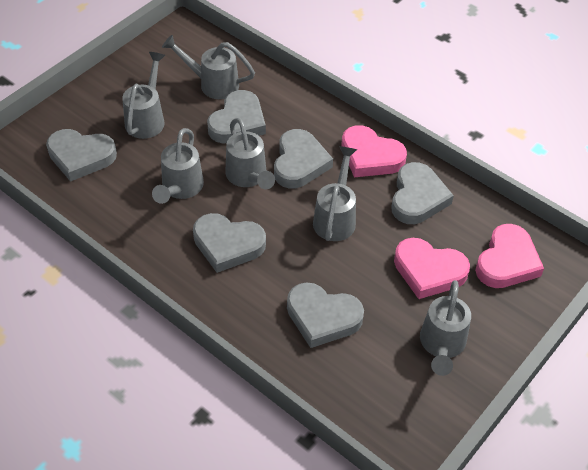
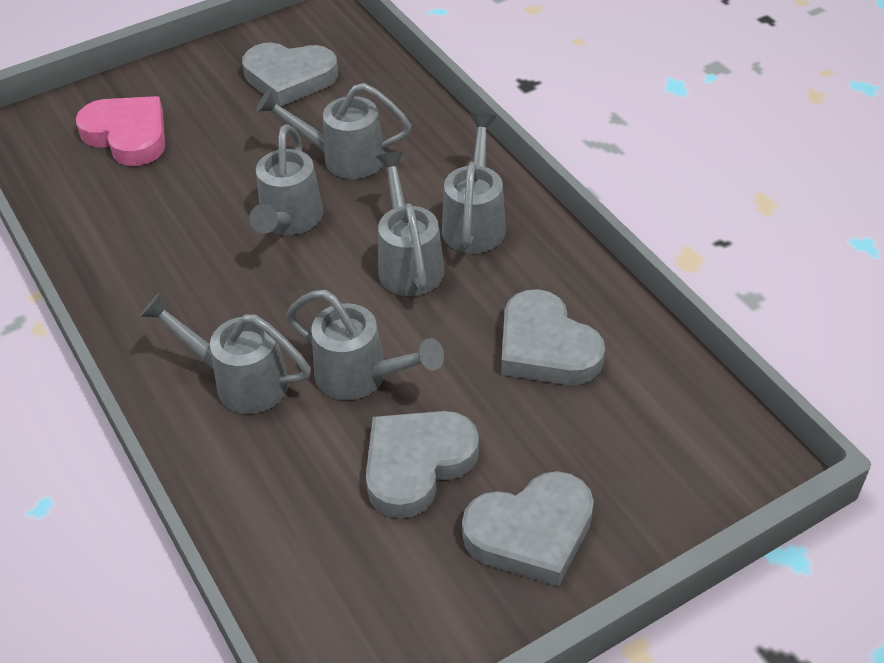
grey heart: 6 -> 4
pink heart: 3 -> 1

